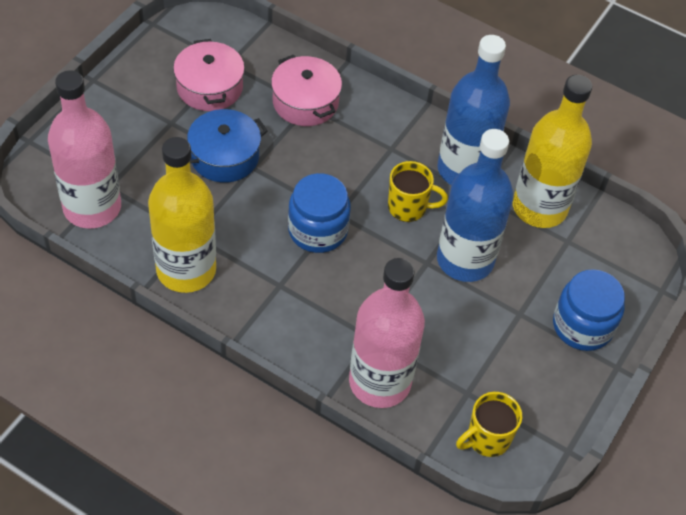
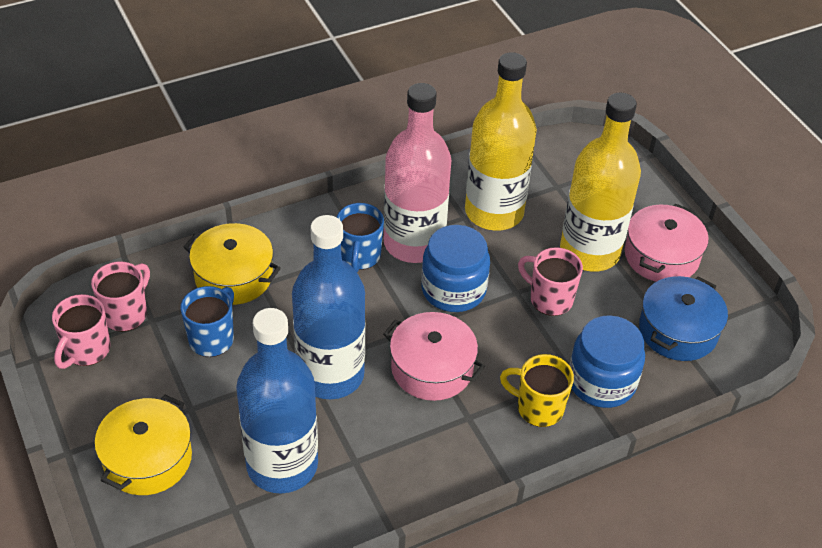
blue mug: 0 -> 2
pink bottle: 2 -> 1
pink mug: 0 -> 3
yellow mug: 2 -> 1
yellow pot: 0 -> 2

